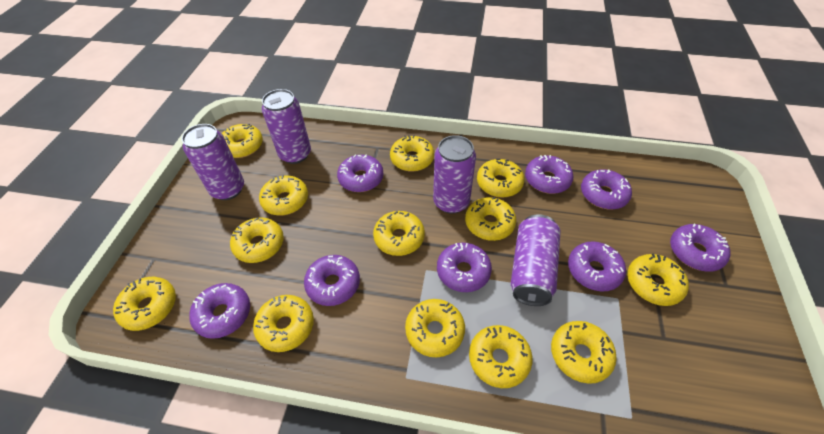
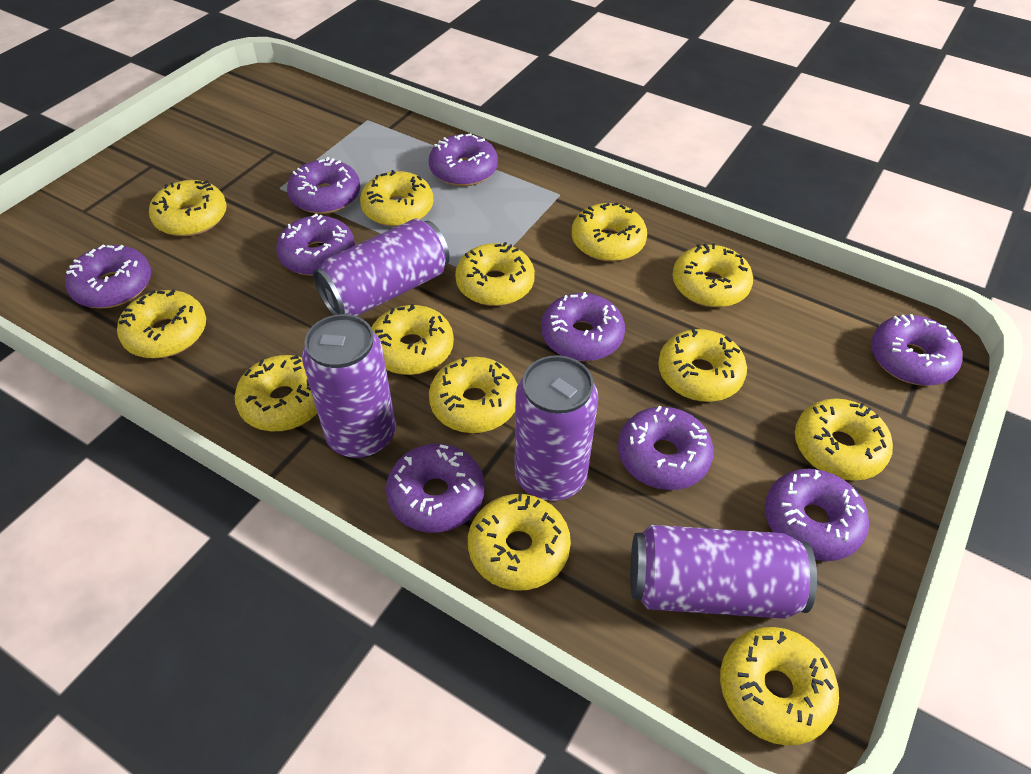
purple donut: 8 -> 9

